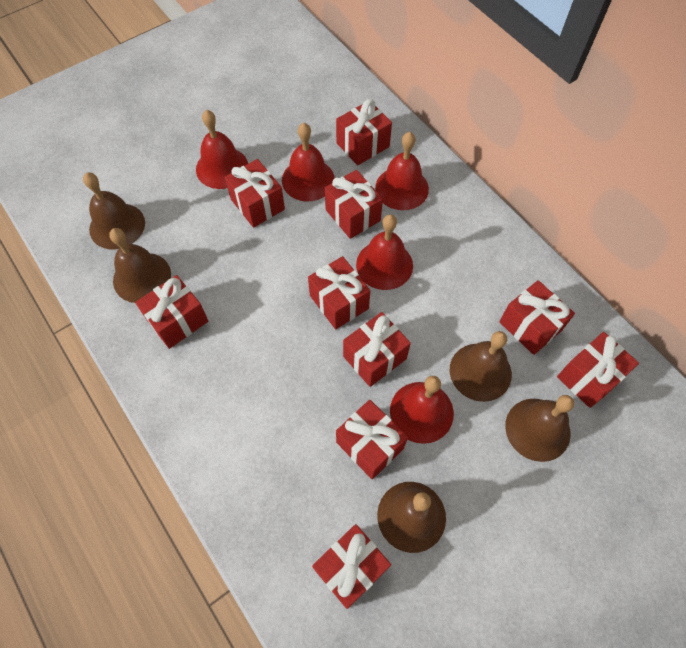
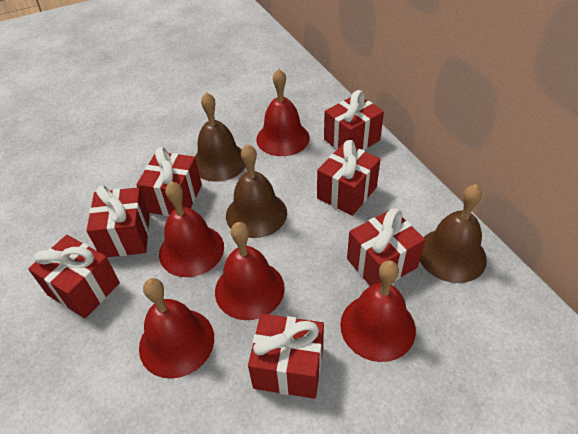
brown bell: 5 -> 3
red gift: 10 -> 7

